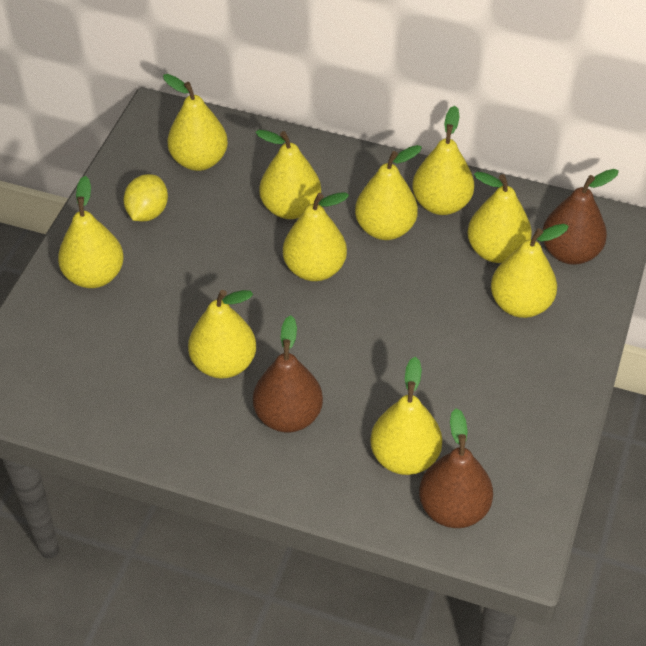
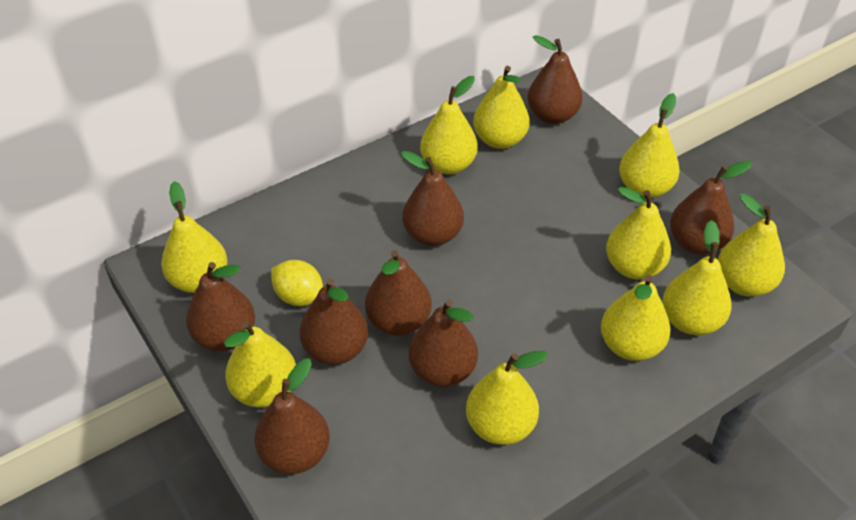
brown pear: 3 -> 8

